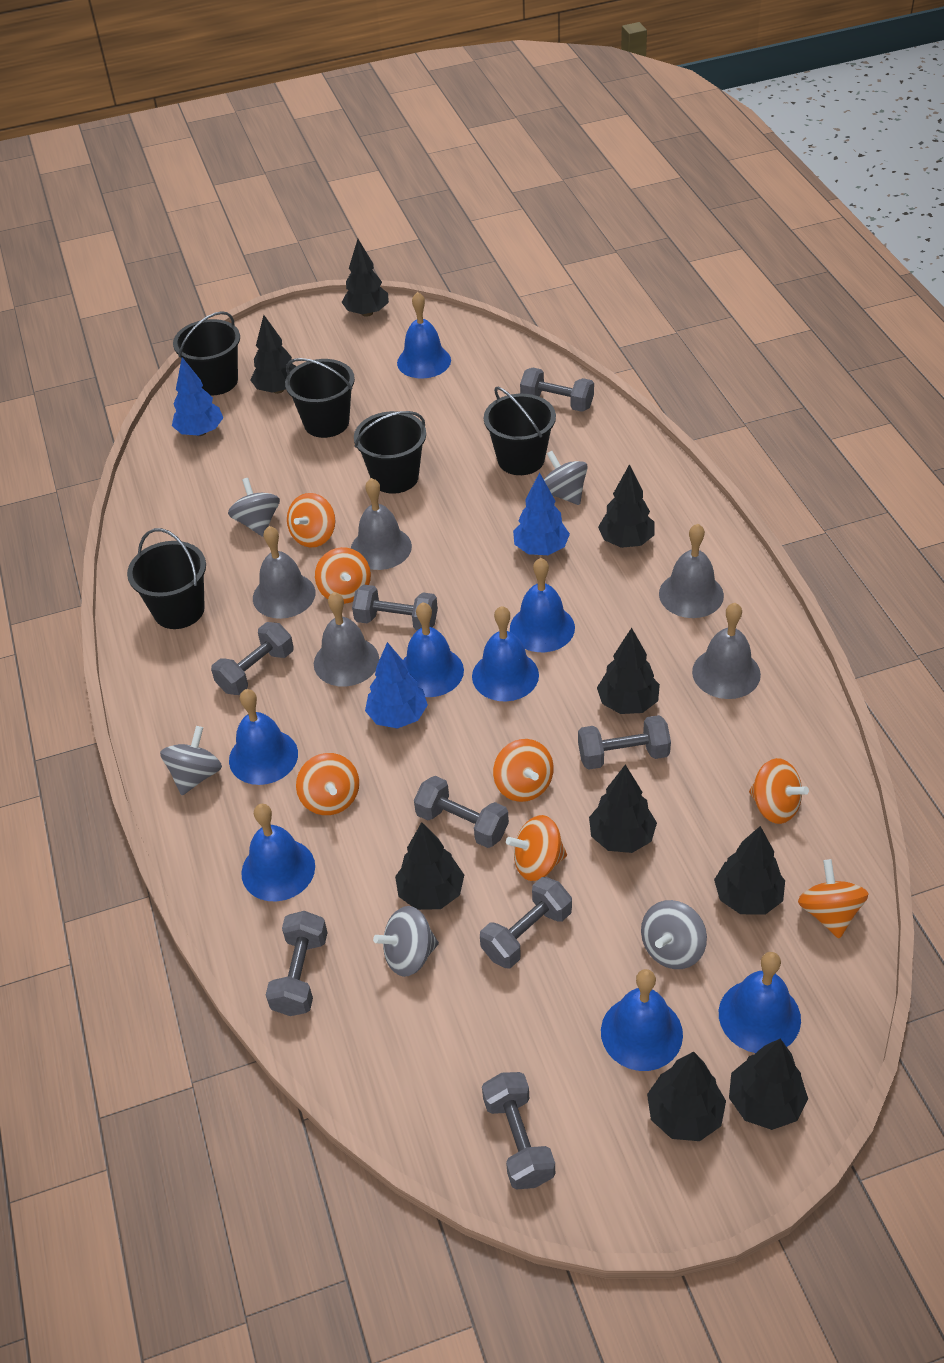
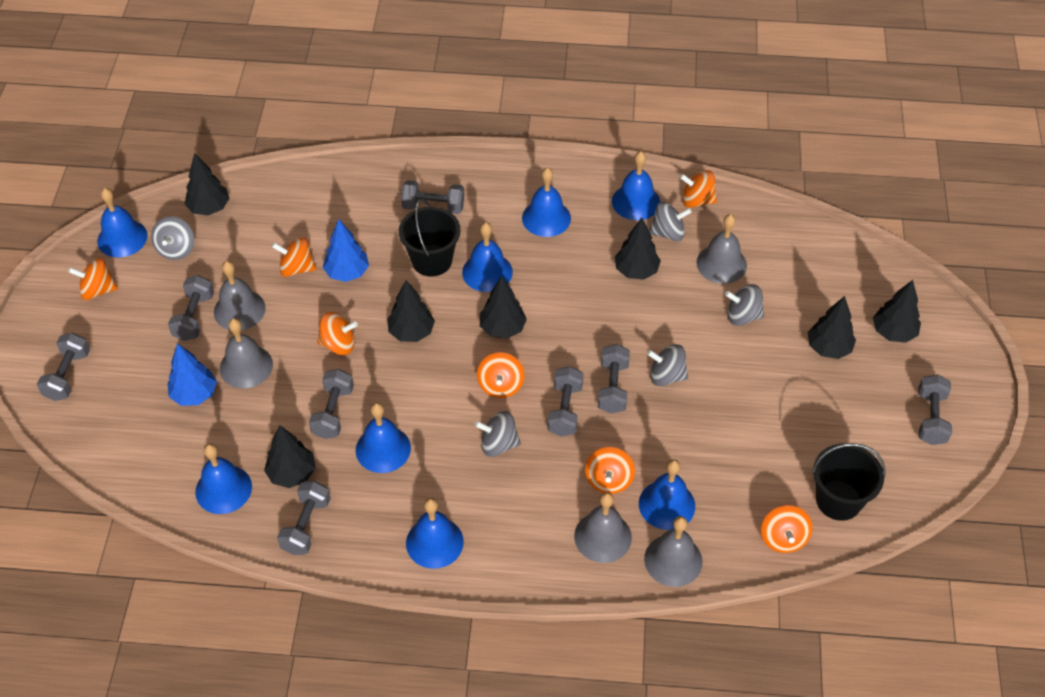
black bucket: 5 -> 2
black tree: 9 -> 7
blue tree: 3 -> 2

